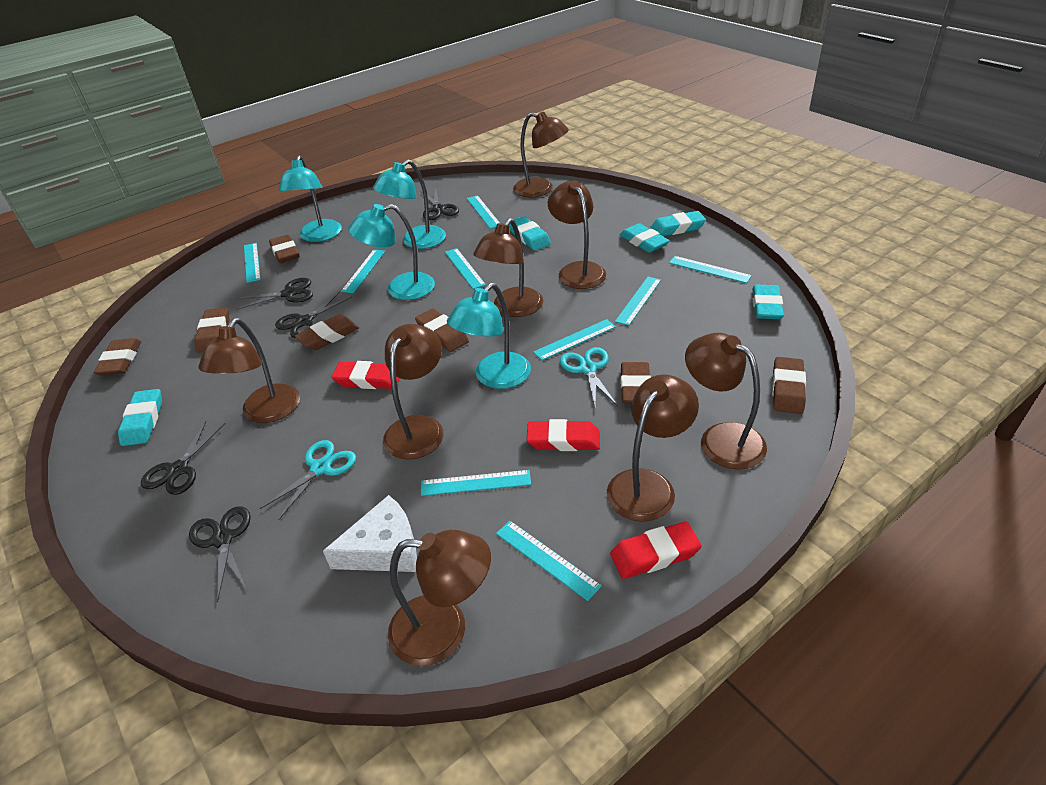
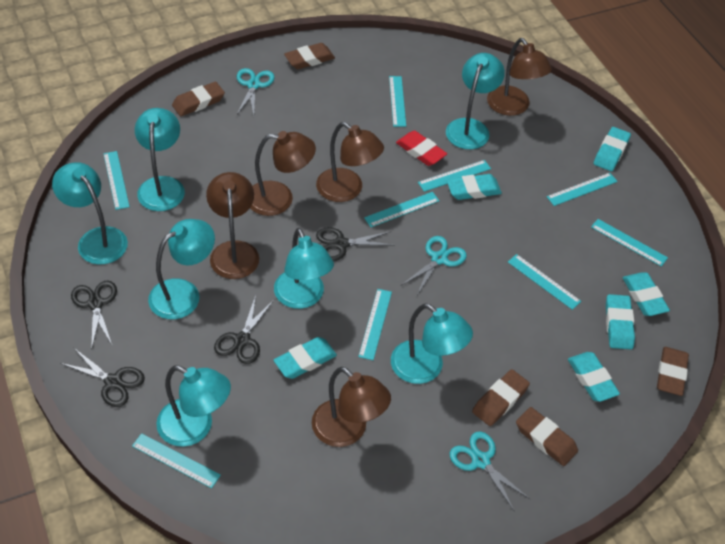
black scissors: 5 -> 4
brown eraser: 7 -> 5
brown lamp: 8 -> 5
red eraser: 3 -> 1
turquoise eraser: 5 -> 6
turquoise lamp: 4 -> 7
turquoise scissors: 2 -> 3
white cheese: 1 -> 0

